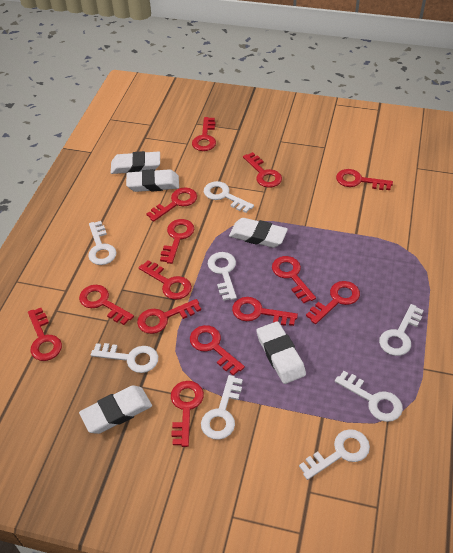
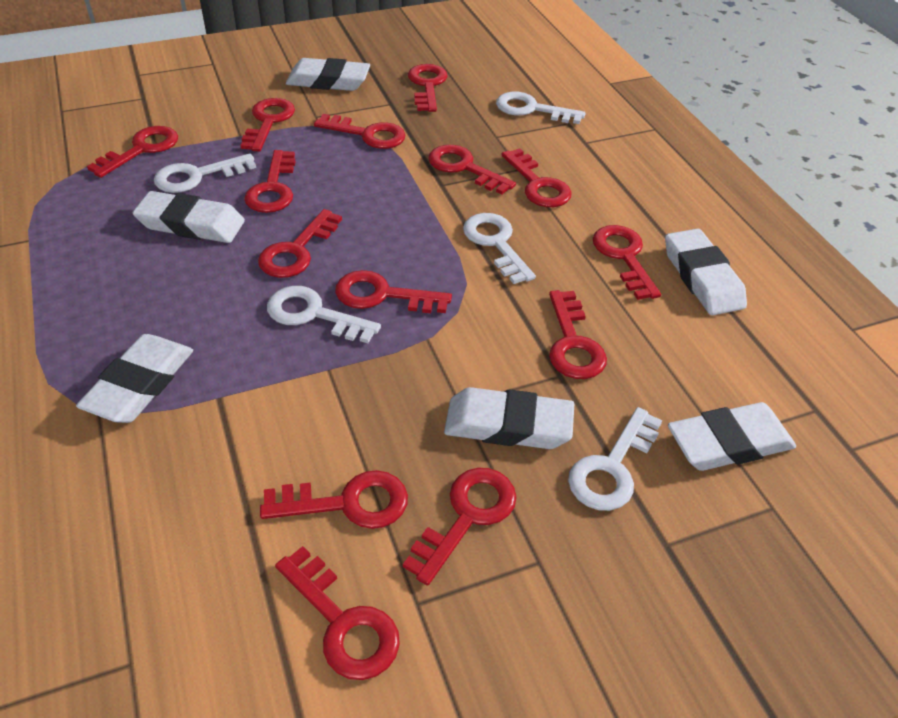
white eraser: 5 -> 6
white key: 8 -> 5

